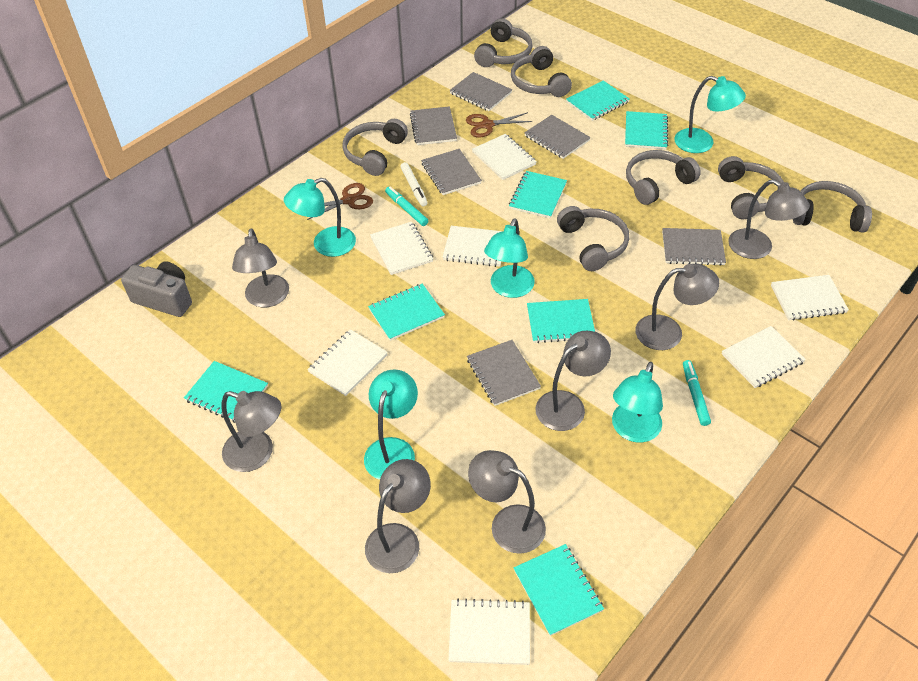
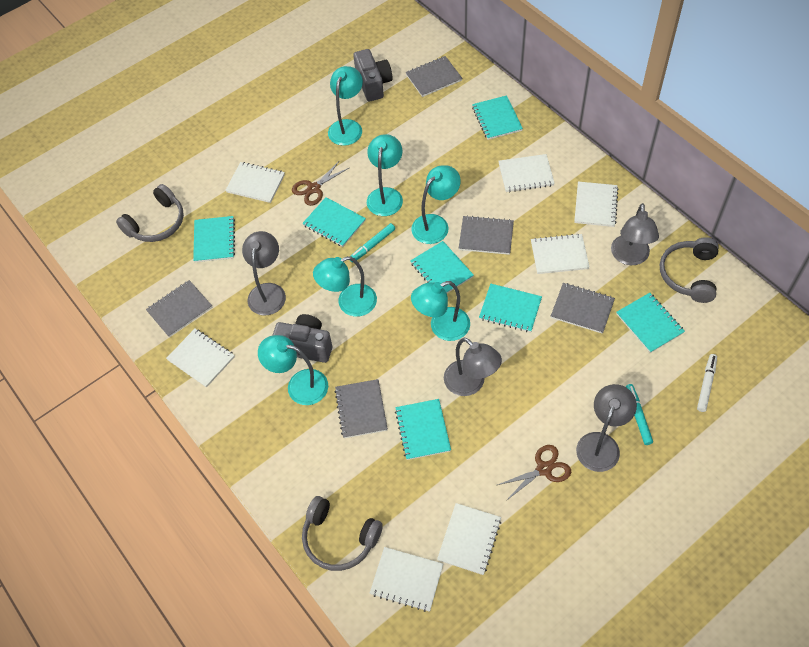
grey camera: 1 -> 2
grey headphones: 7 -> 3
grey lamp: 7 -> 4
grey notebook: 6 -> 5
turquoise lamp: 5 -> 6

